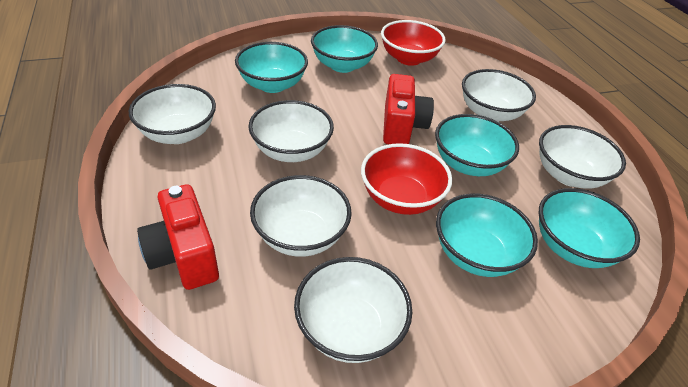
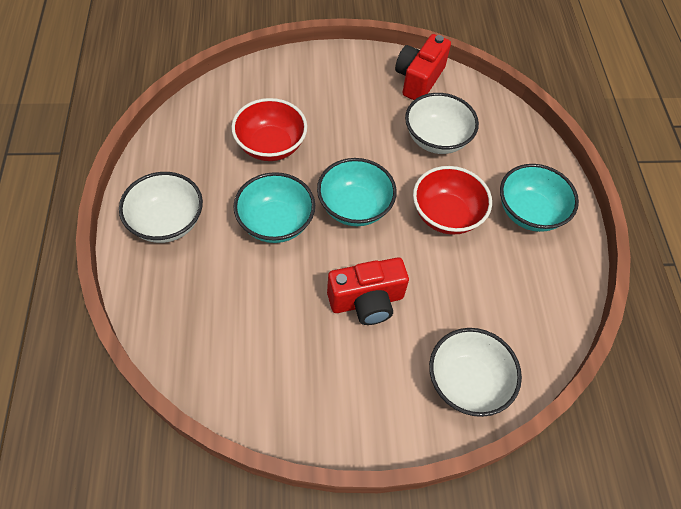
turquoise bowl: 5 -> 3
white bowl: 6 -> 3

